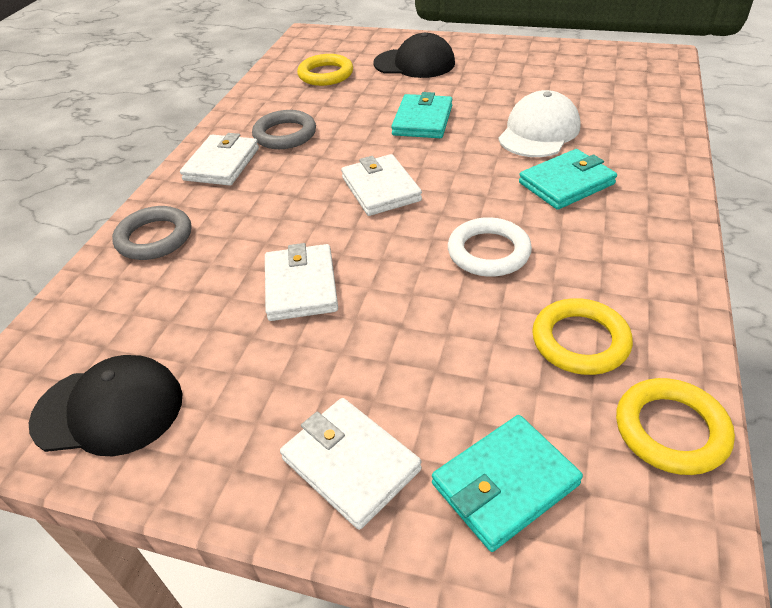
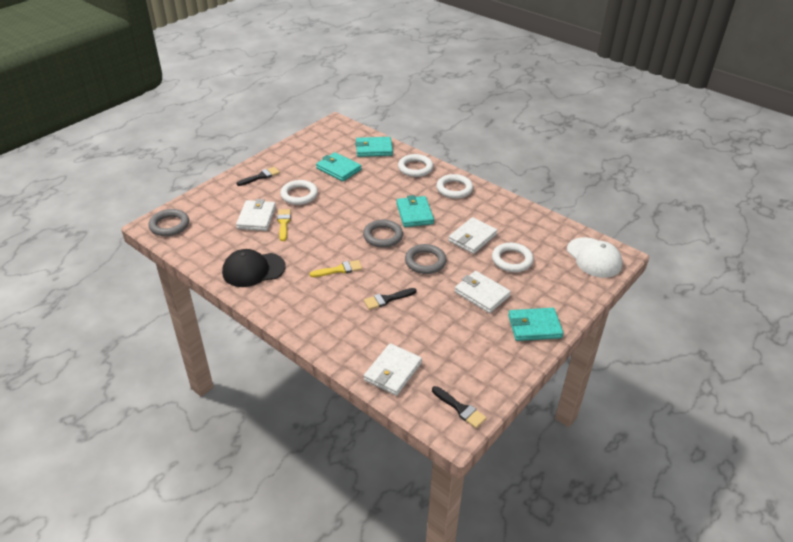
black brush: 0 -> 3
black cap: 2 -> 1
grey ring: 2 -> 3
turquoise wallet: 3 -> 4
white ring: 1 -> 4
yellow brush: 0 -> 2
yellow ring: 3 -> 0

